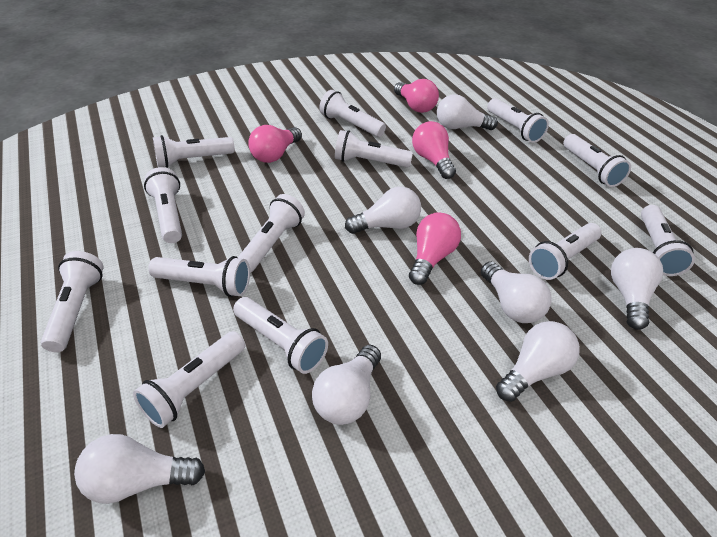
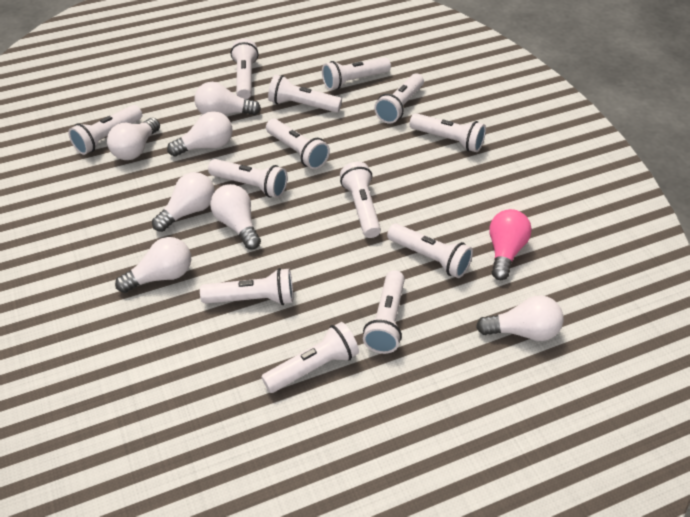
pink light bulb: 4 -> 1

